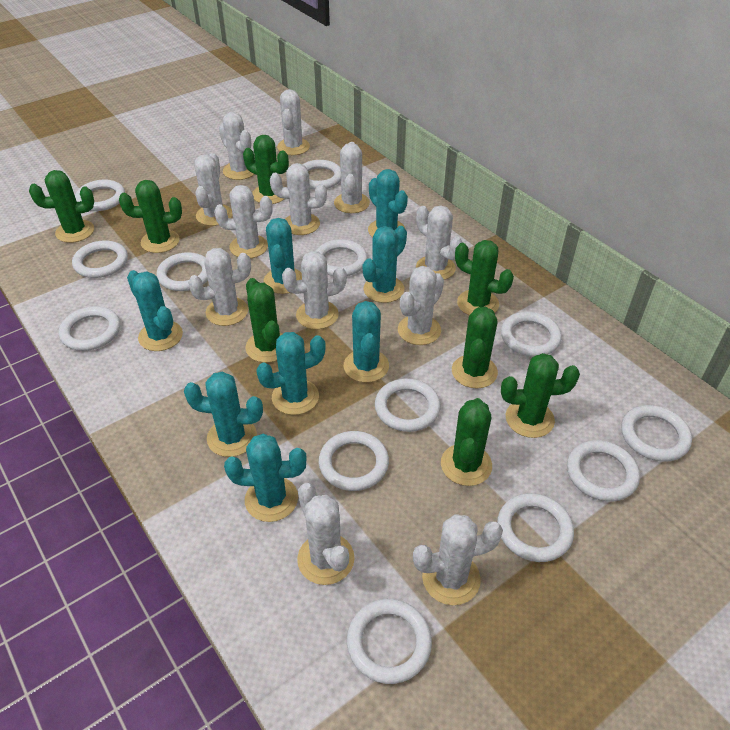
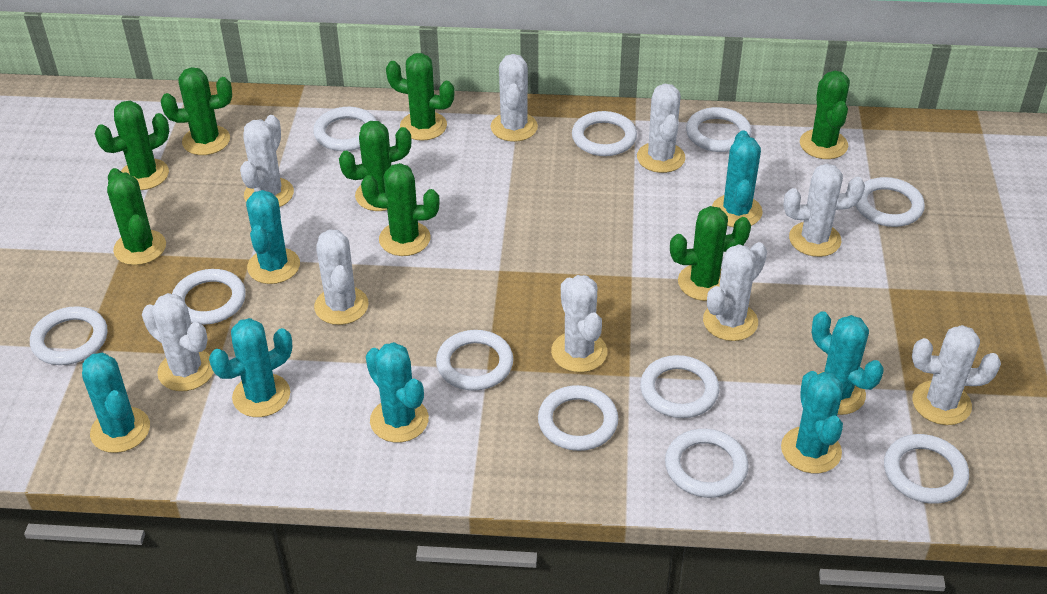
turquoise cactus: 8 -> 7
white cactus: 12 -> 9
white ring: 13 -> 11

